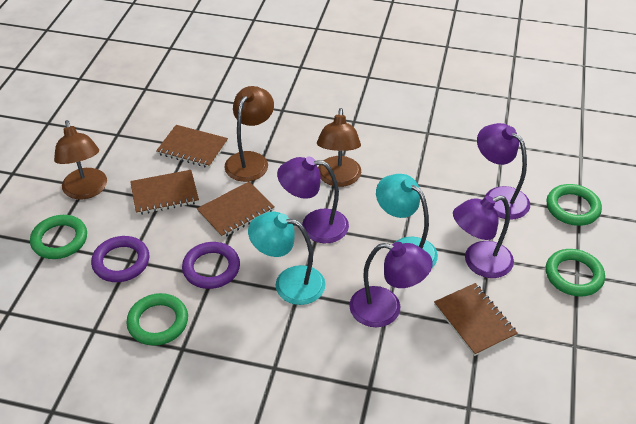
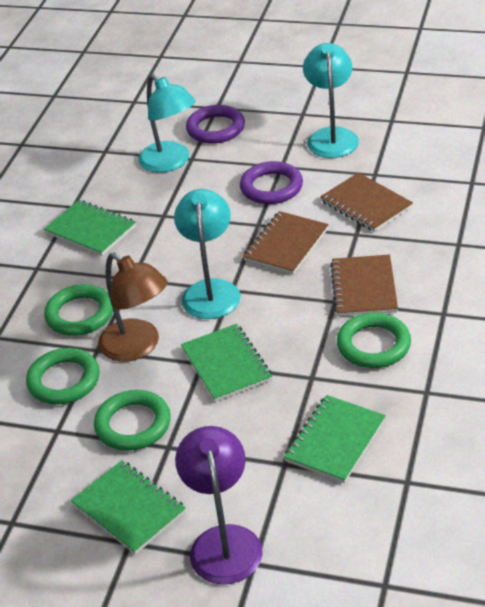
brown lamp: 3 -> 1
brown notebook: 4 -> 3
green notebook: 0 -> 4
purple lamp: 4 -> 1
turquoise lamp: 2 -> 3

